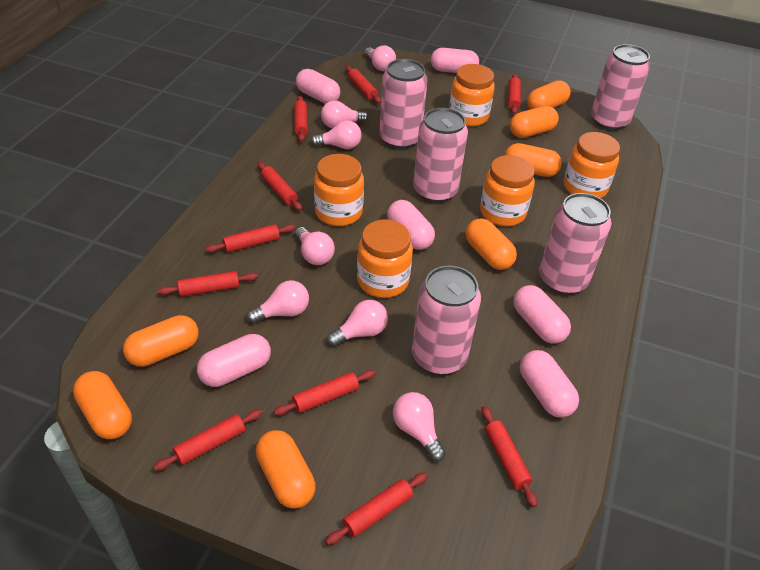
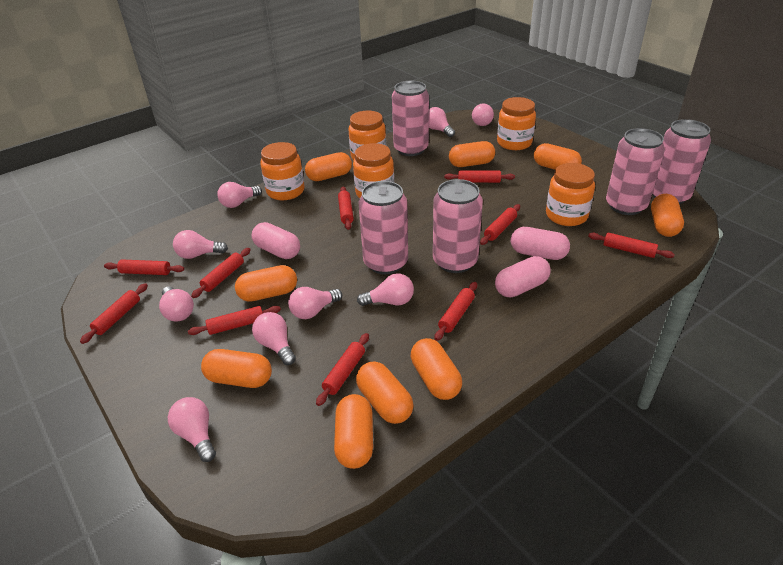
orange capsule: 7 -> 9
pink capsule: 6 -> 3
pink light bulb: 7 -> 9

